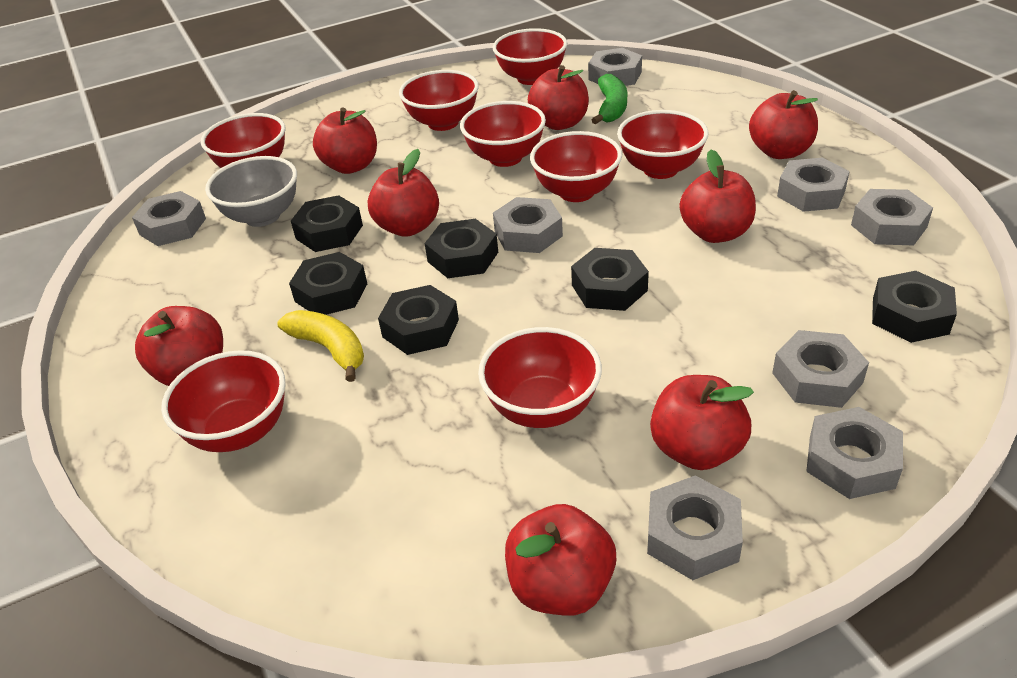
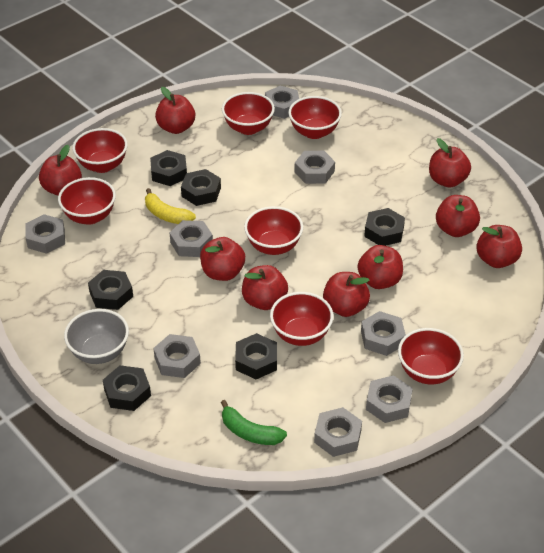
red apple: 8 -> 9
red bowl: 8 -> 7

